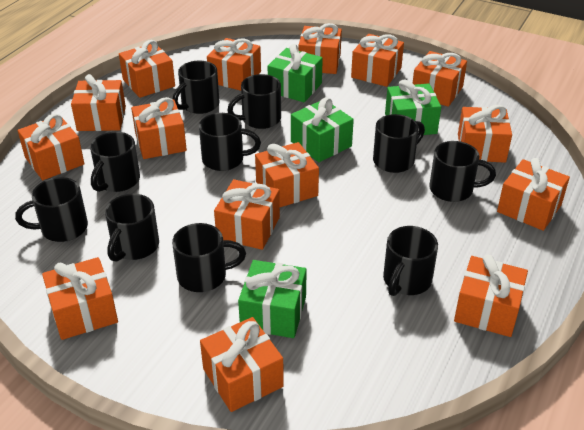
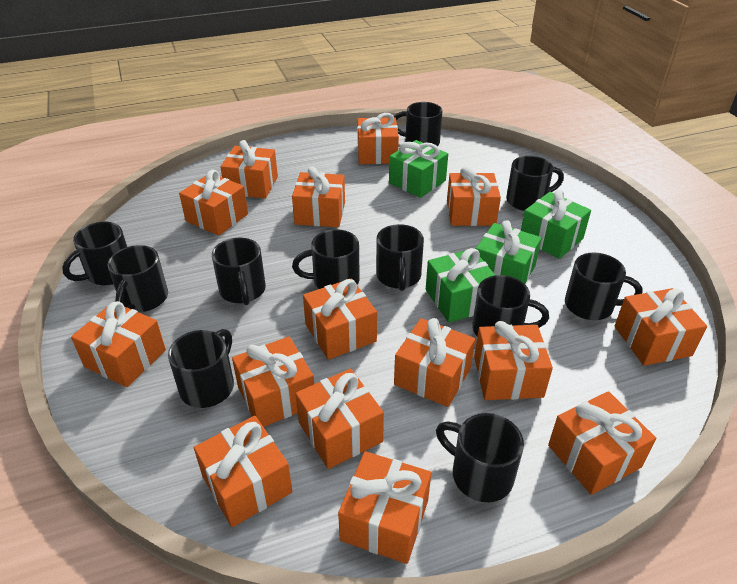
black mug: 10 -> 11

